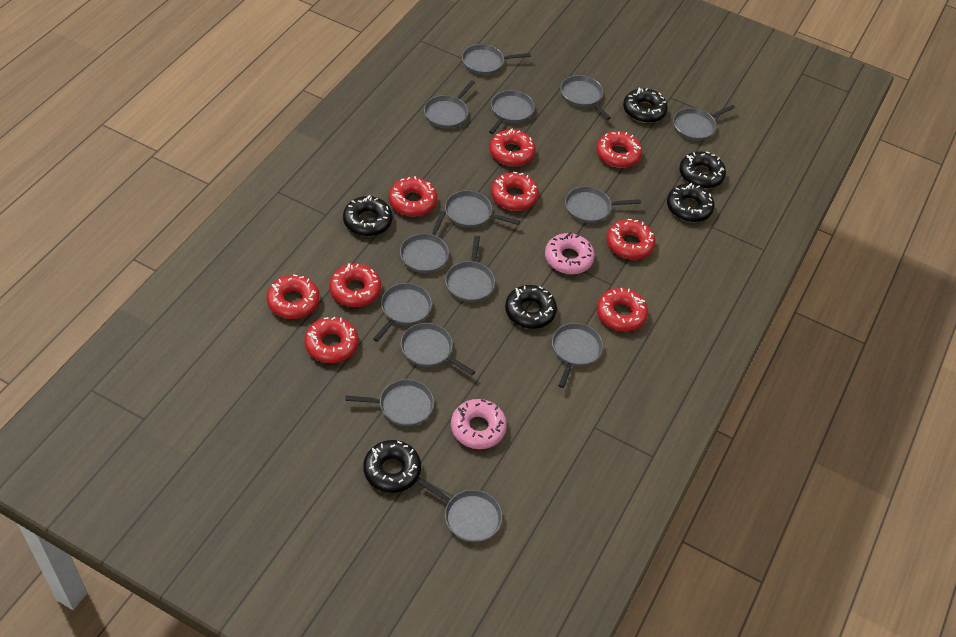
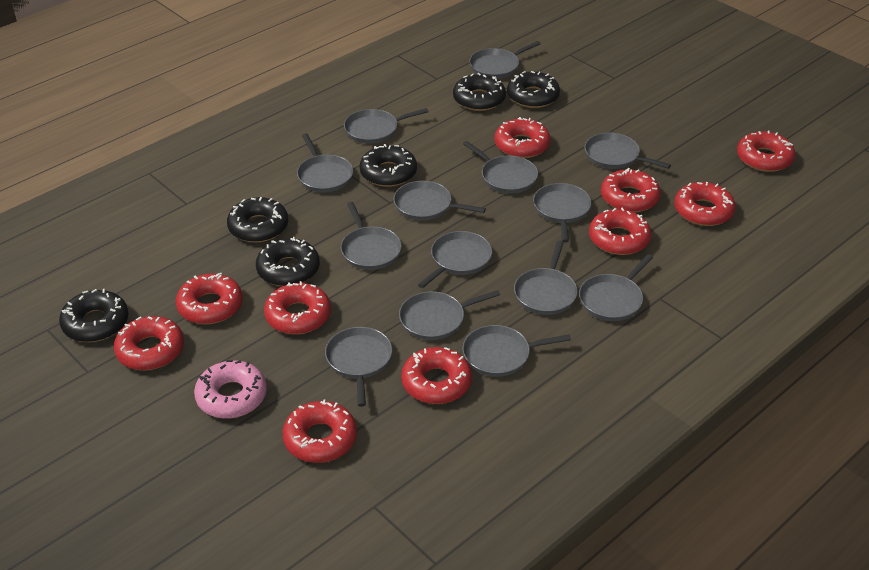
pink donut: 2 -> 1
red donut: 9 -> 10

